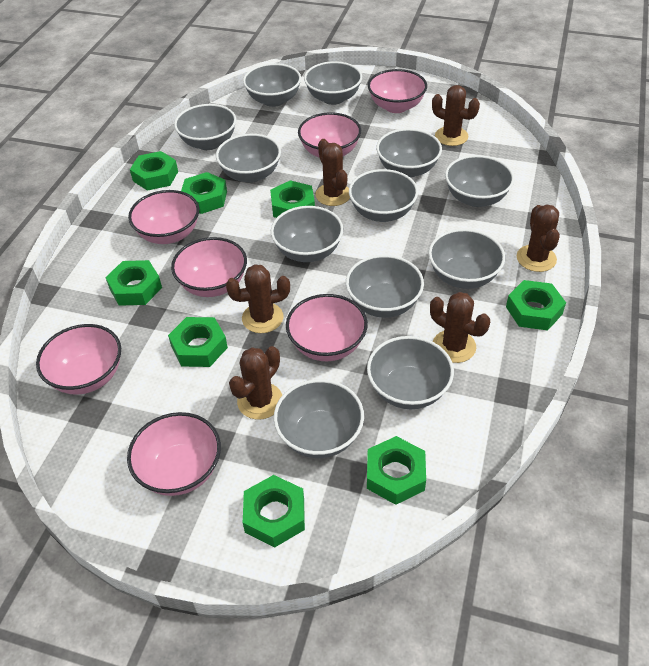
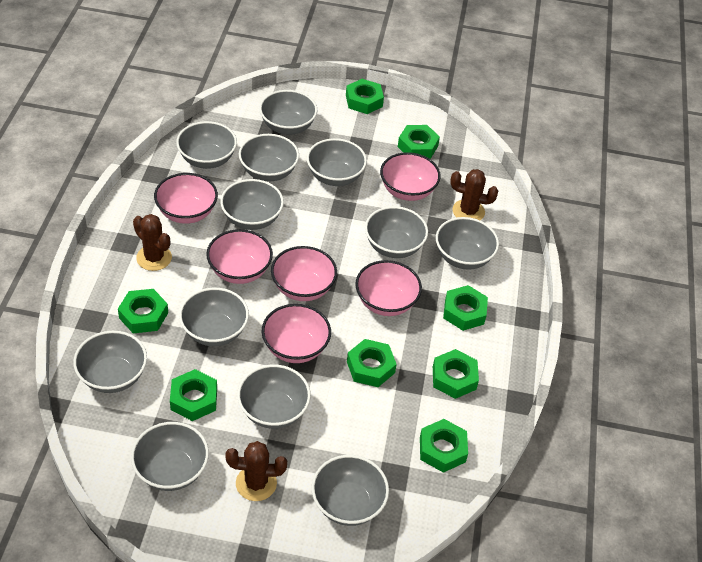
brown cactus: 6 -> 3
pink bowl: 7 -> 6

